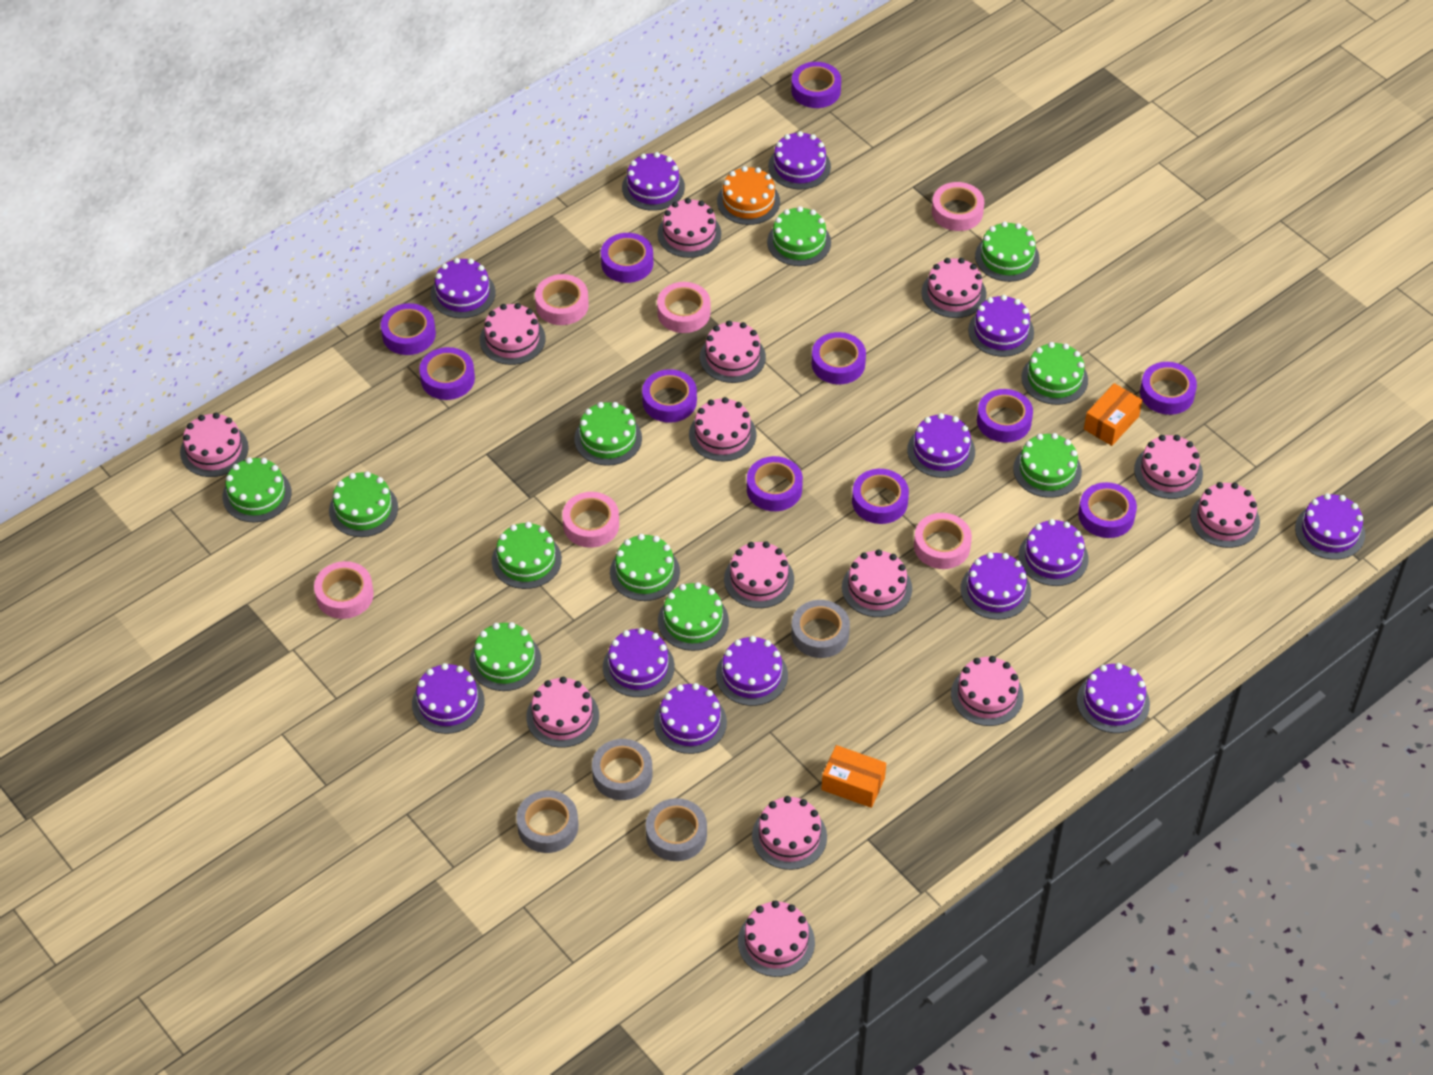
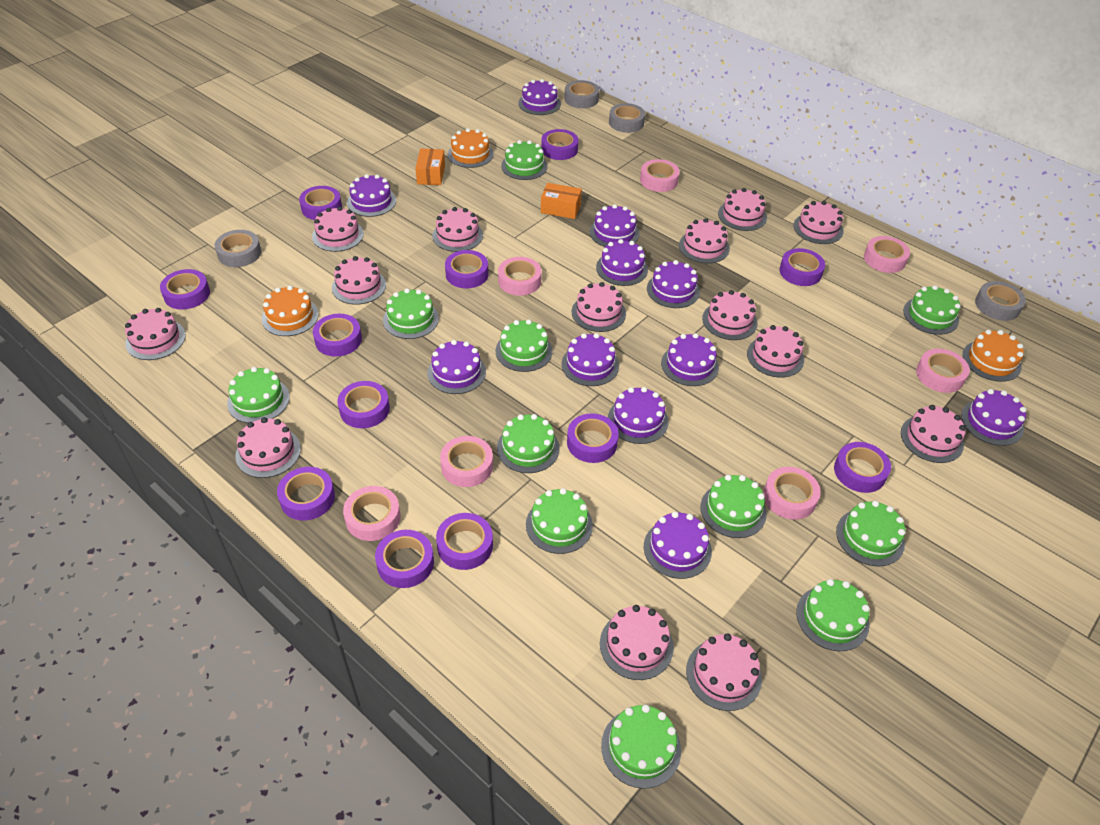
orange cake: 1 -> 3
pink tape: 6 -> 7
purple cake: 13 -> 11
purple tape: 11 -> 12

